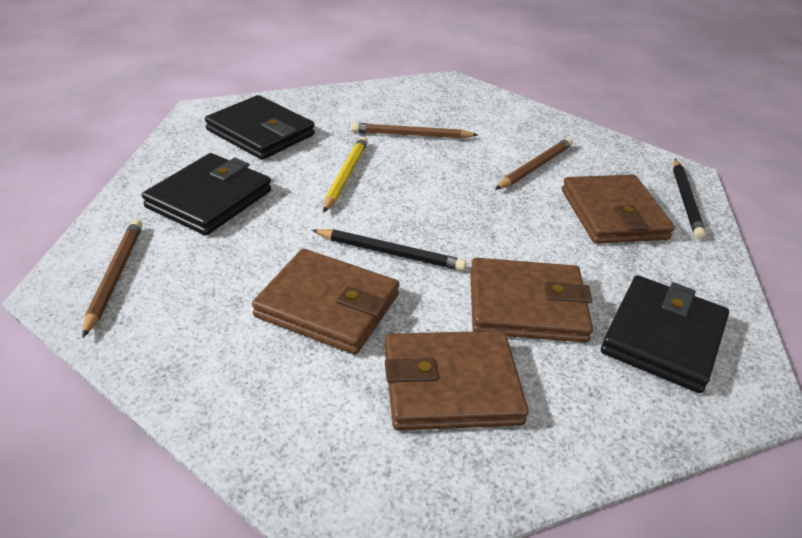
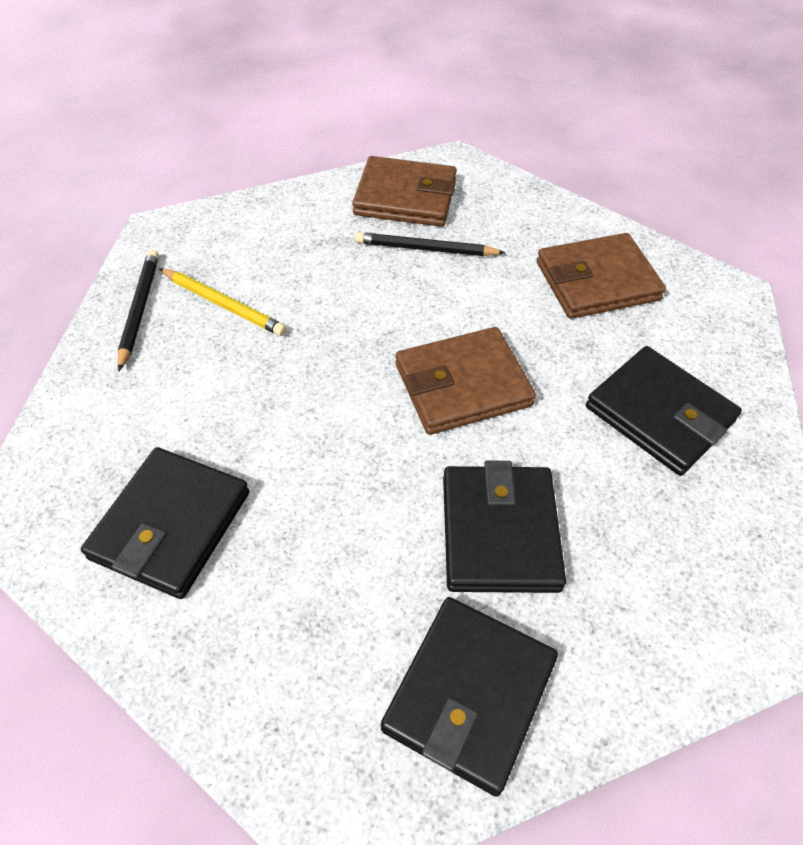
black wallet: 3 -> 4
brown pencil: 3 -> 0
brown wallet: 4 -> 3

